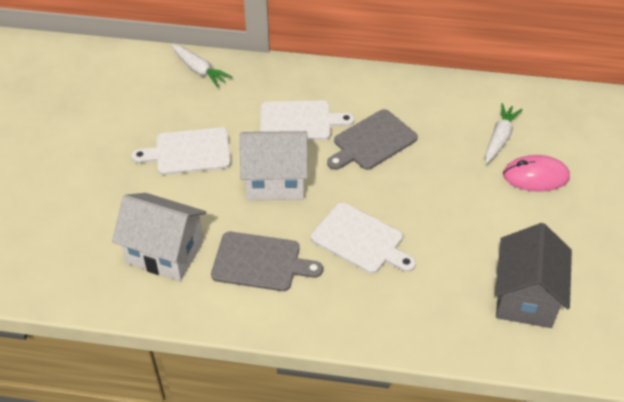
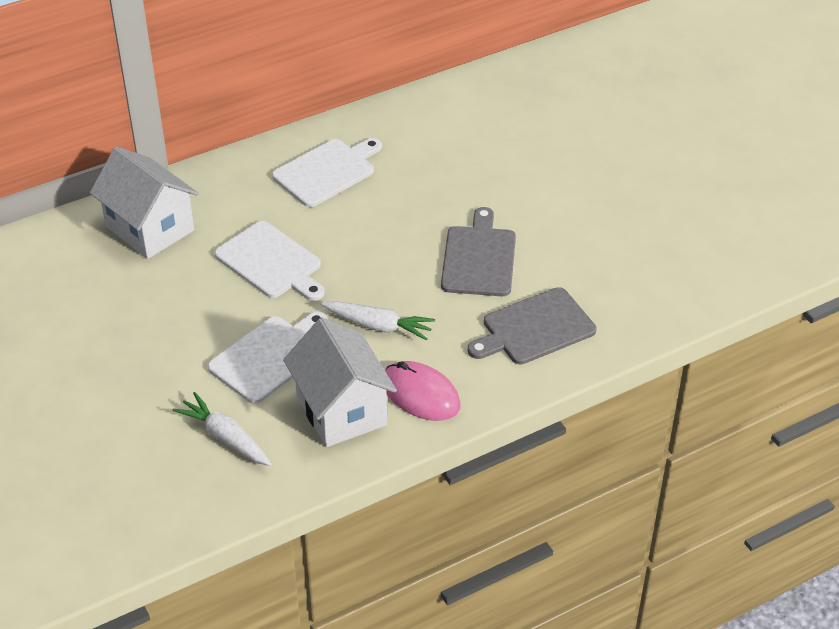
grey house: 1 -> 0

